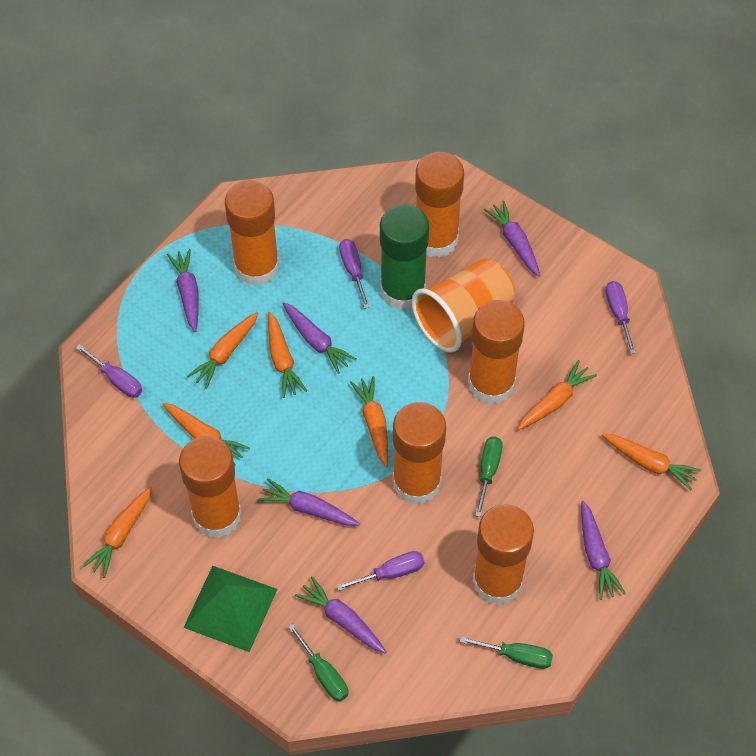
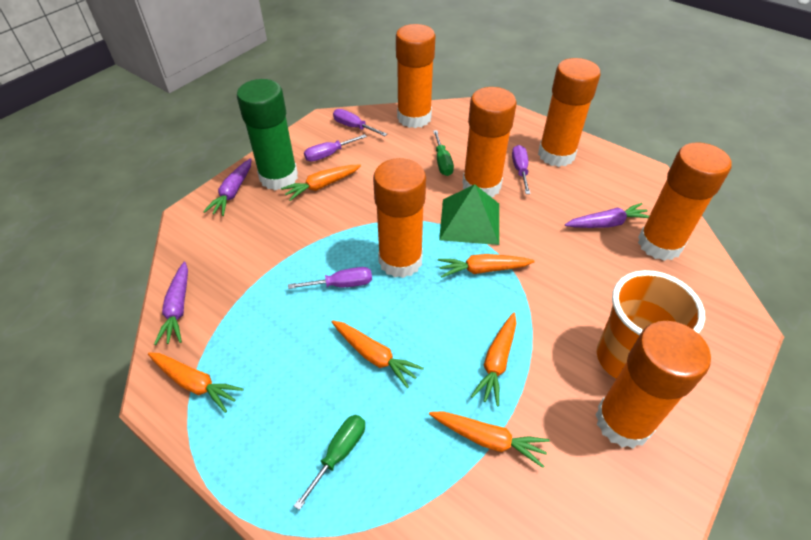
green screwdriver: 3 -> 2
orange carrot: 7 -> 6
purple carrot: 6 -> 3

